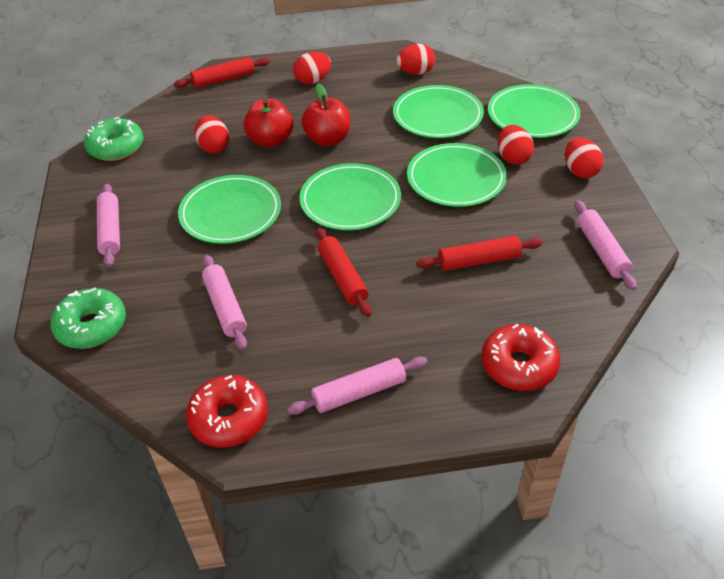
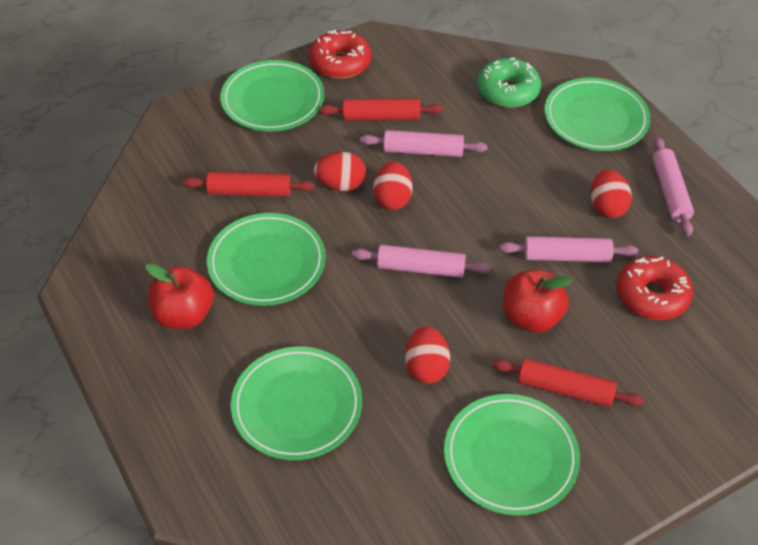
green donut: 2 -> 1
red egg: 5 -> 4

